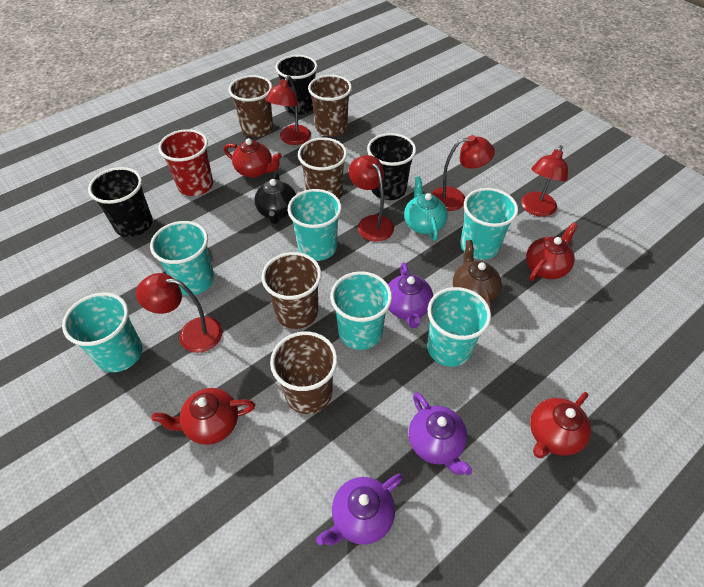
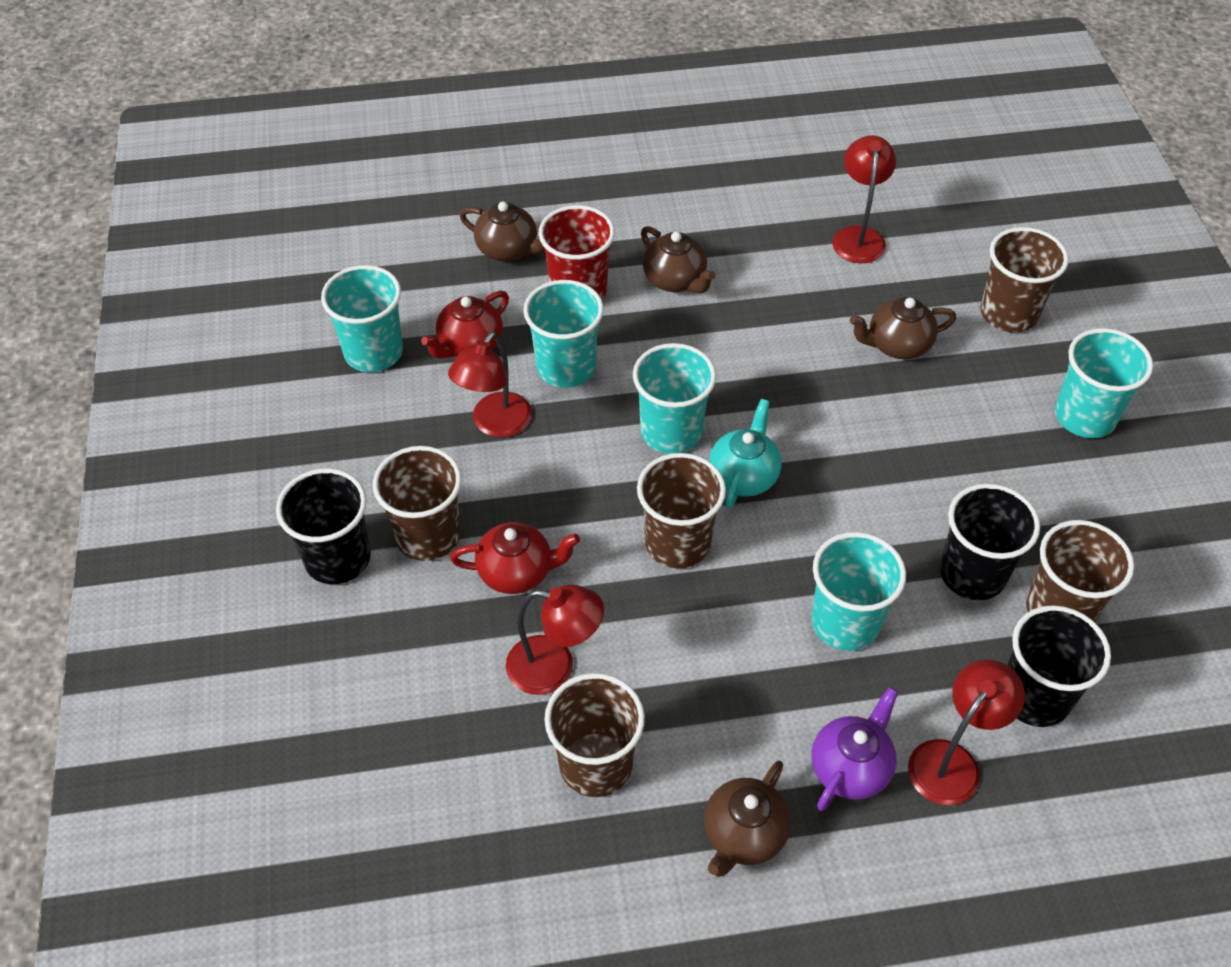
black teapot: 1 -> 0
brown teapot: 1 -> 4
purple teapot: 3 -> 1
red lamp: 5 -> 4
red teapot: 4 -> 2
turquoise cup: 6 -> 5

